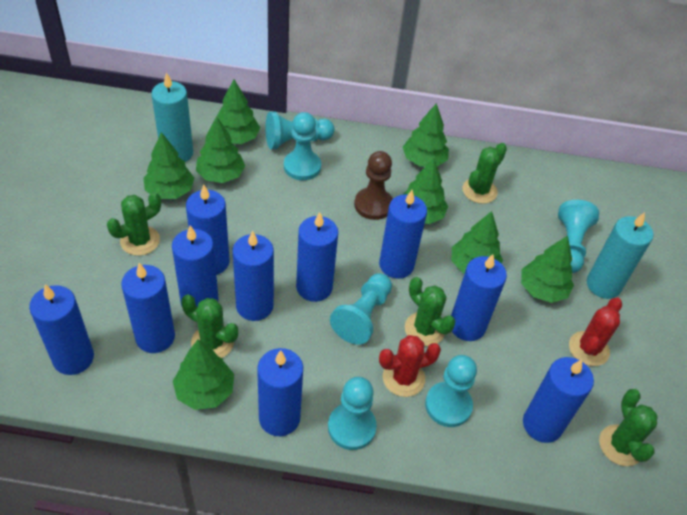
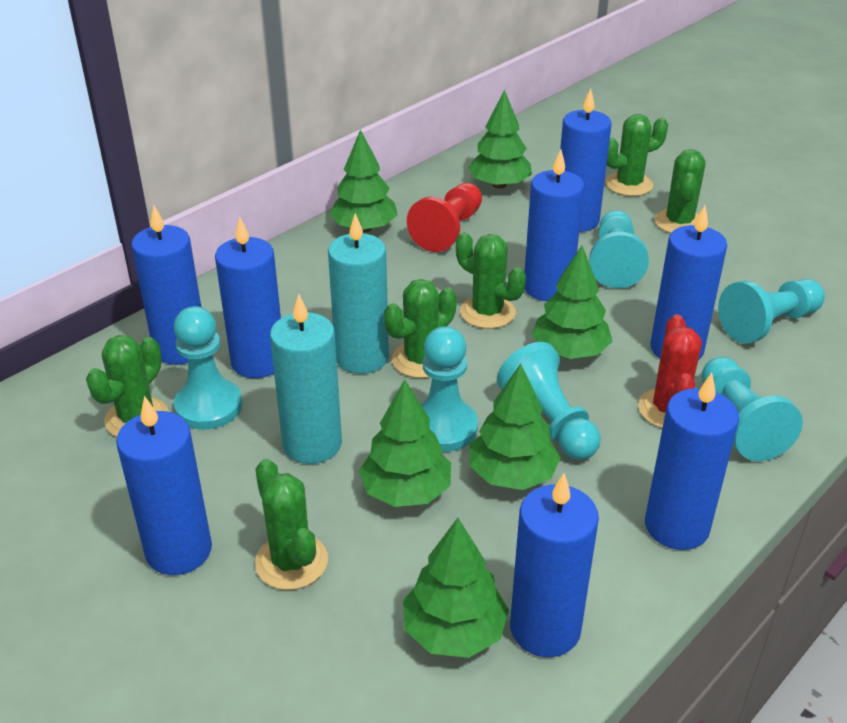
blue candle: 10 -> 8
brown pawn: 1 -> 0
green cactus: 5 -> 6
green tree: 8 -> 6
red cactus: 2 -> 1
red pawn: 0 -> 1

